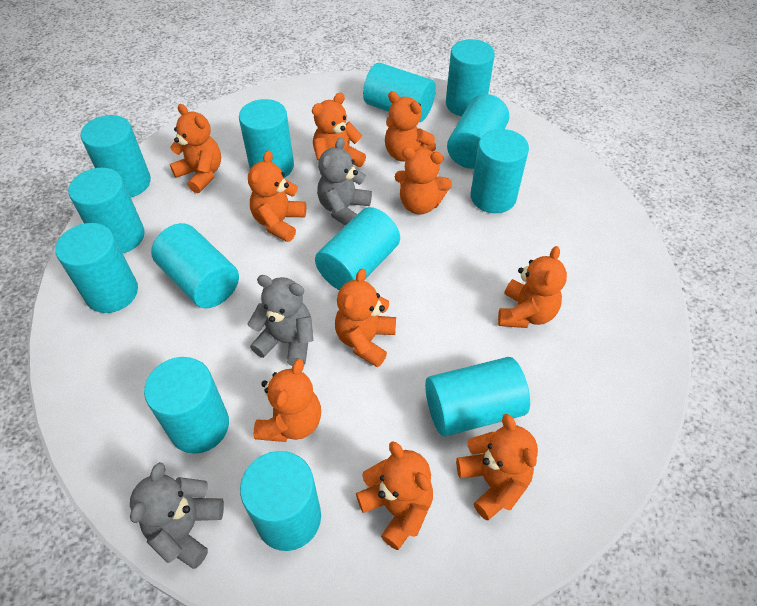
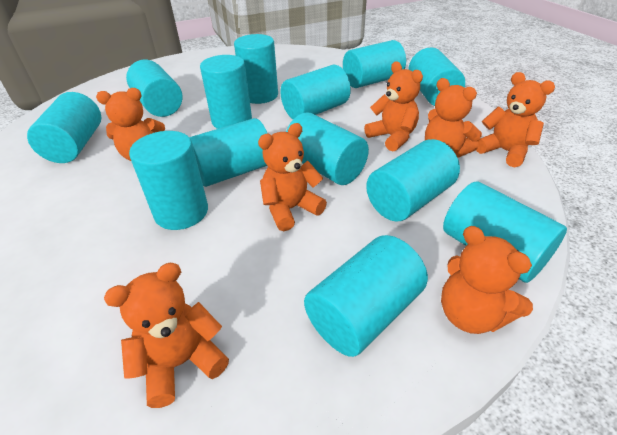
grey teddy bear: 3 -> 0
orange teddy bear: 10 -> 7

